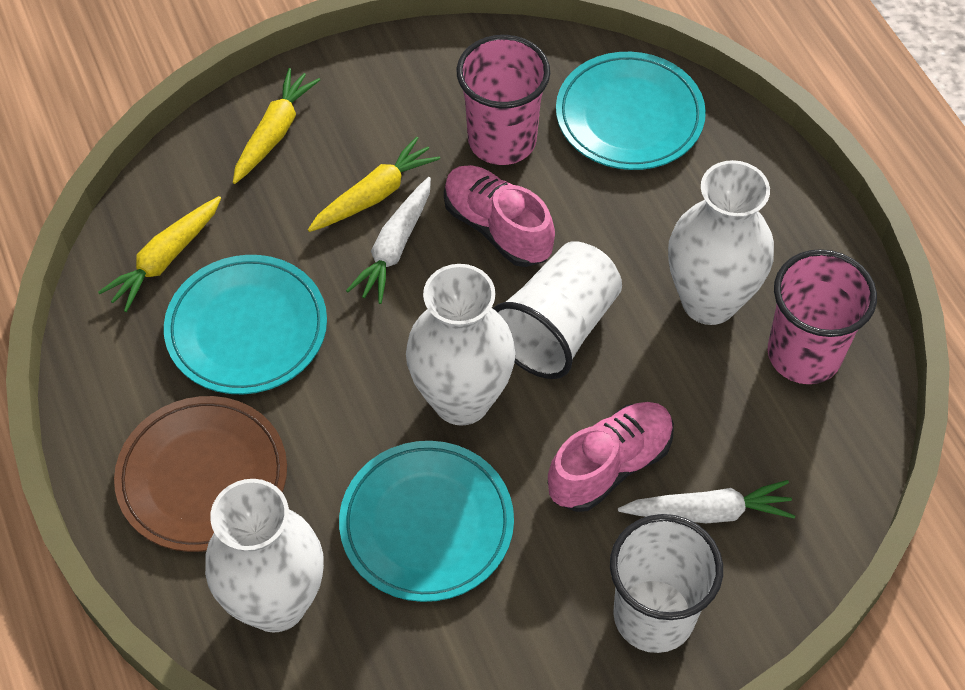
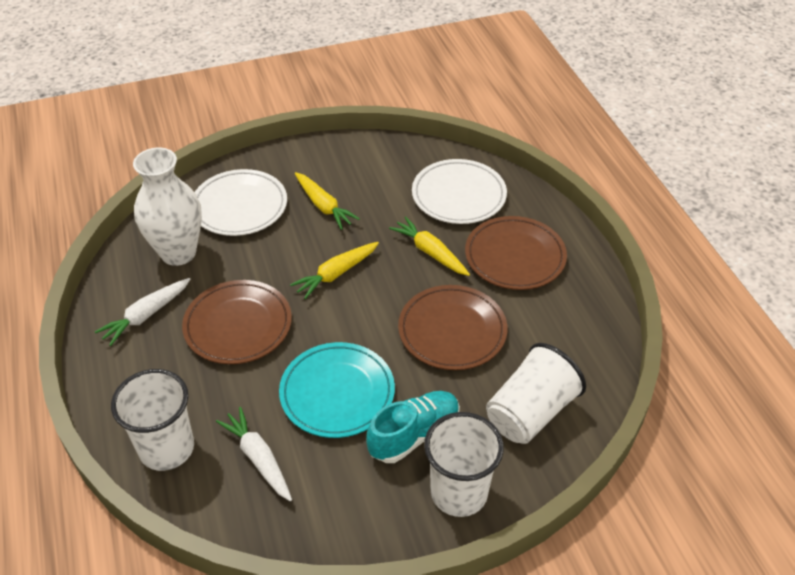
brown plate: 1 -> 3
pink cup: 2 -> 0
pink shoe: 2 -> 0
turquoise plate: 3 -> 1
turquoise shoe: 0 -> 1
white cup: 2 -> 3
white plate: 0 -> 2
white vase: 3 -> 1

